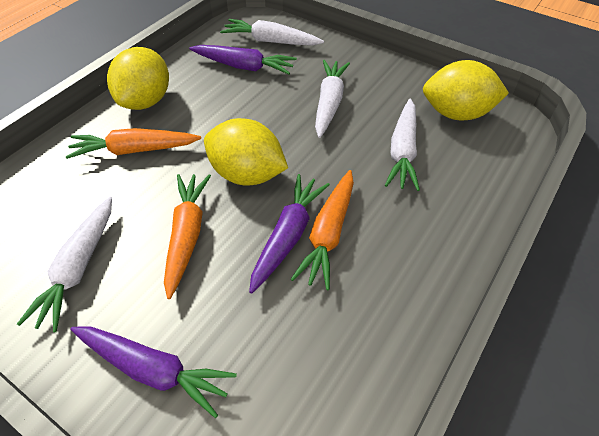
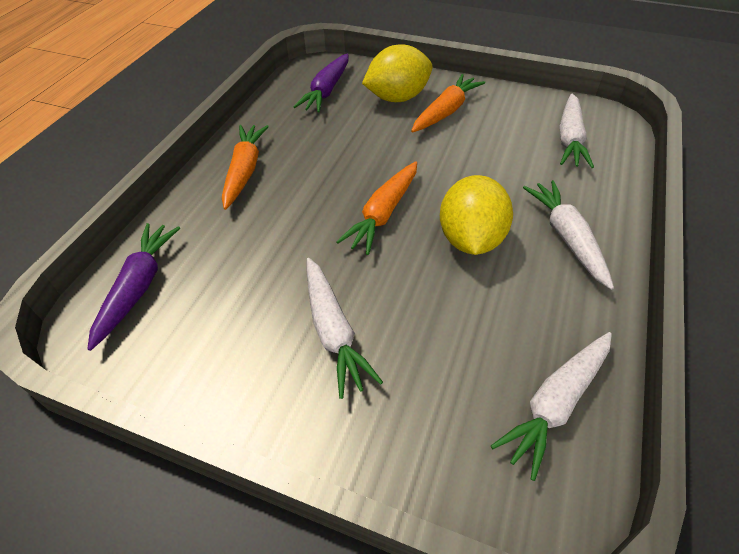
purple carrot: 3 -> 2
yellow lemon: 3 -> 2

